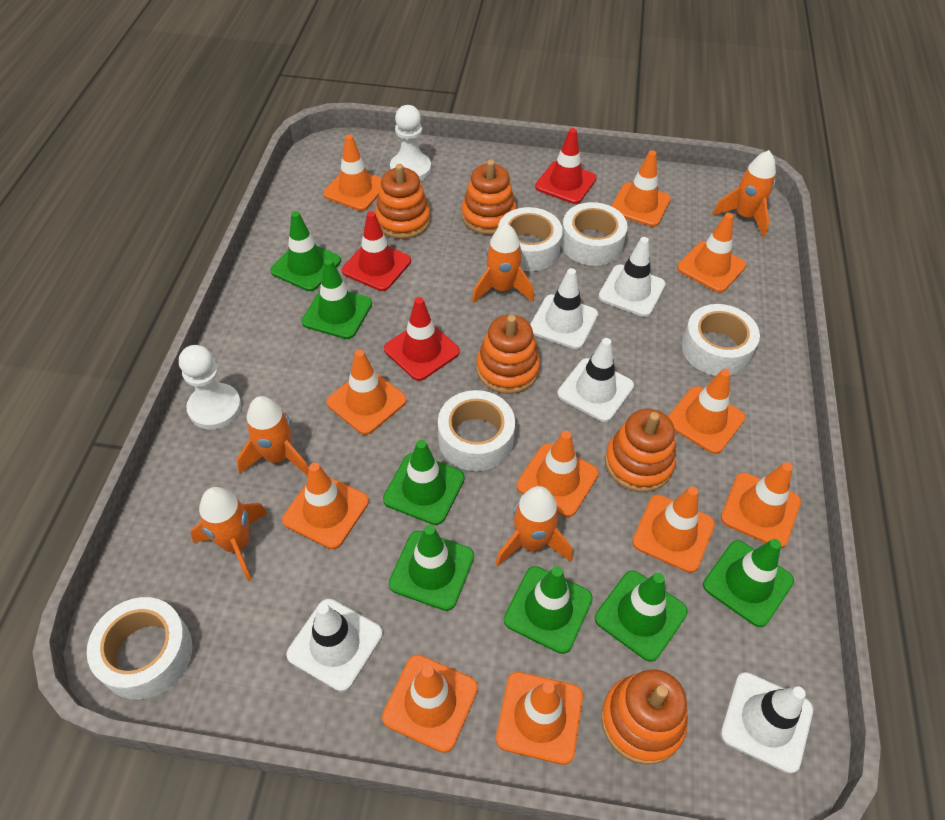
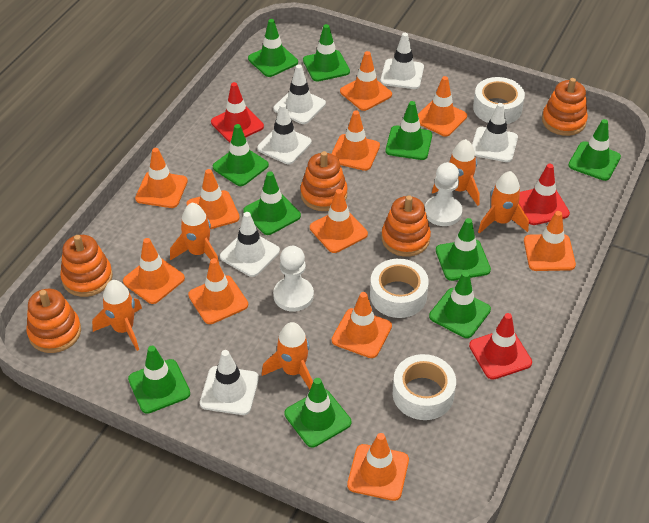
green traffic cone: 7 -> 10
white tape: 5 -> 3
white traffic cone: 5 -> 6

